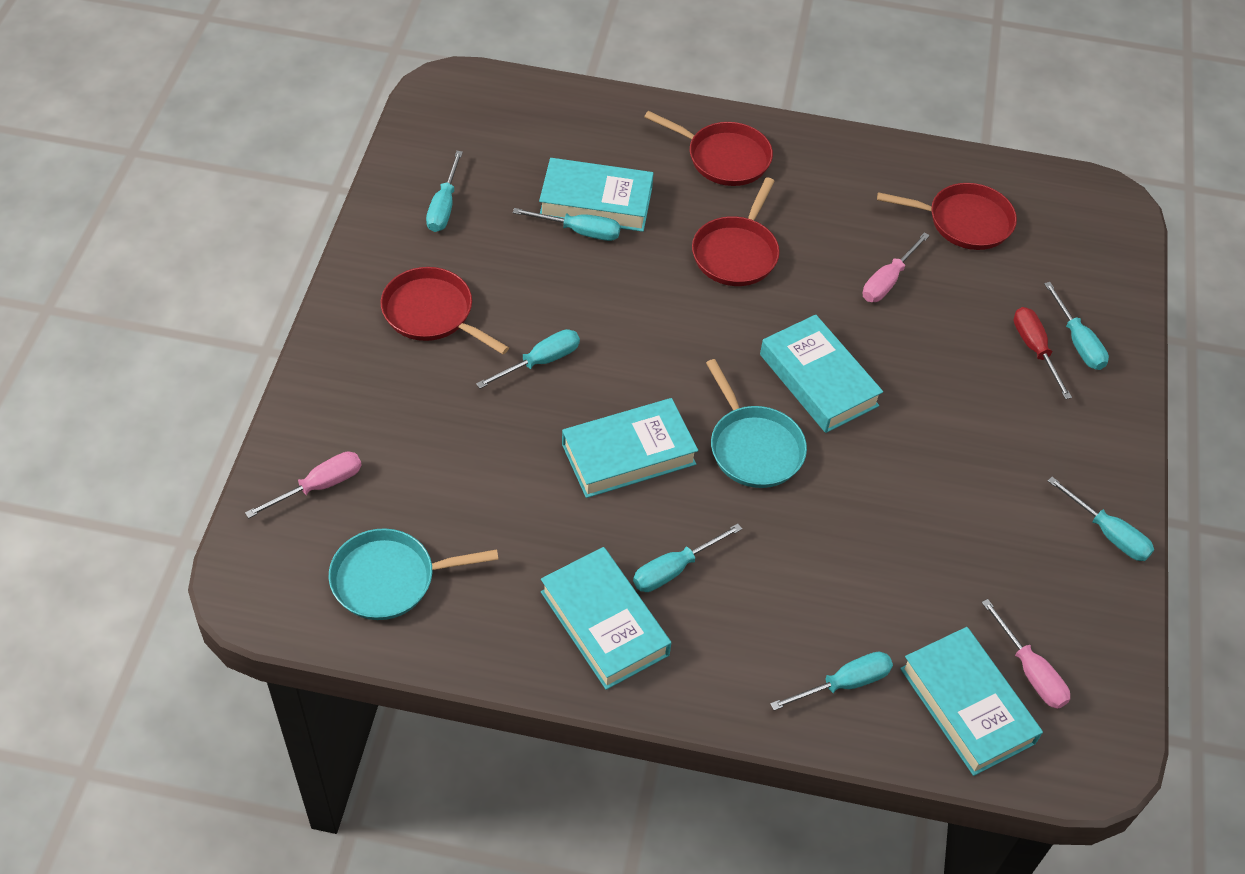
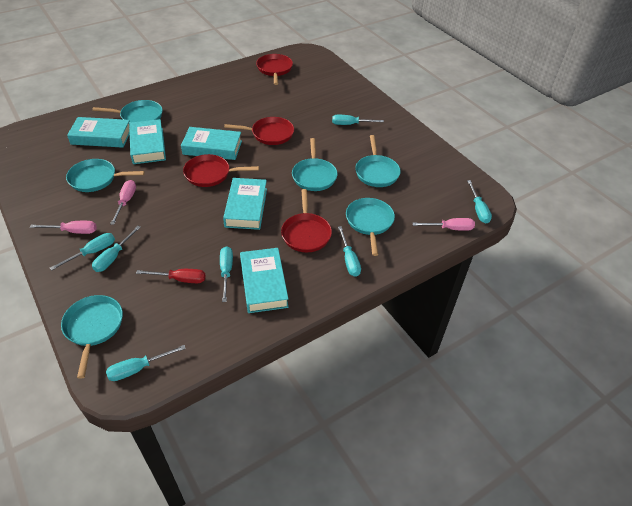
turquoise pan: 2 -> 6

